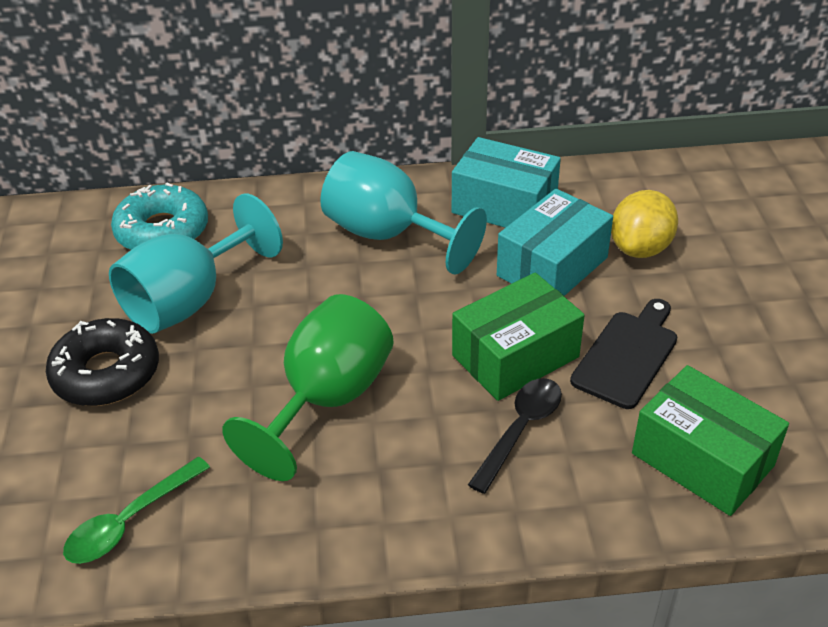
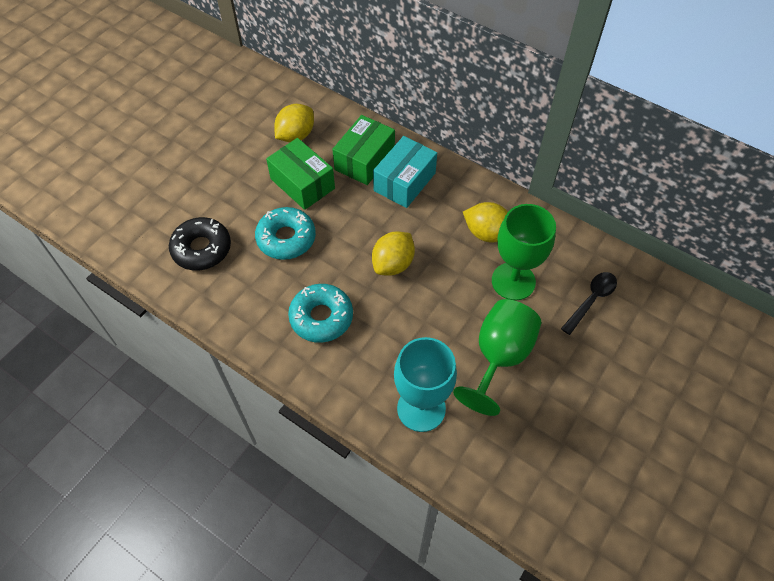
black cutting board: 1 -> 0
green goblet: 1 -> 2
green spoon: 1 -> 0
turquoise box: 2 -> 1
turquoise donut: 1 -> 2
turquoise goblet: 2 -> 1
yellow lemon: 1 -> 3

